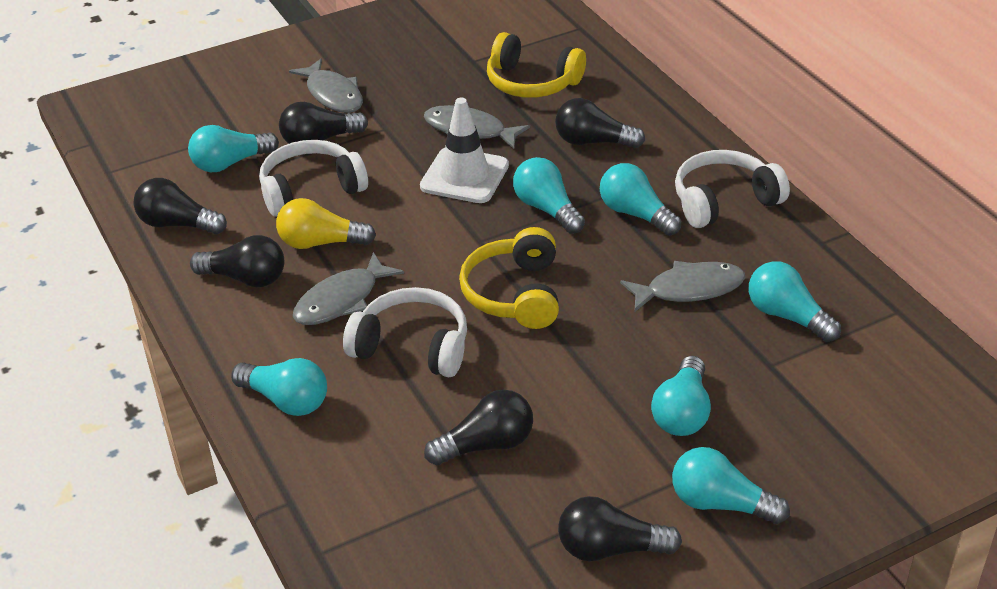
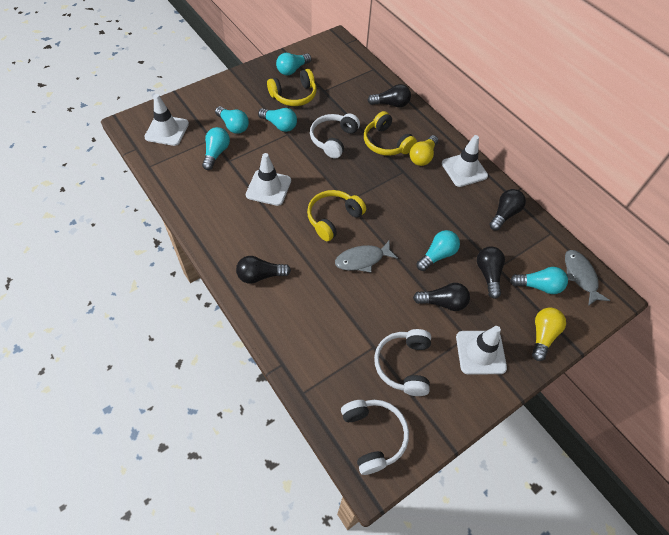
black light bulb: 6 -> 5
grey fish: 4 -> 2
turquoise light bulb: 7 -> 6
white traffic cone: 1 -> 4
yellow headphones: 2 -> 3
yellow light bulb: 1 -> 2

